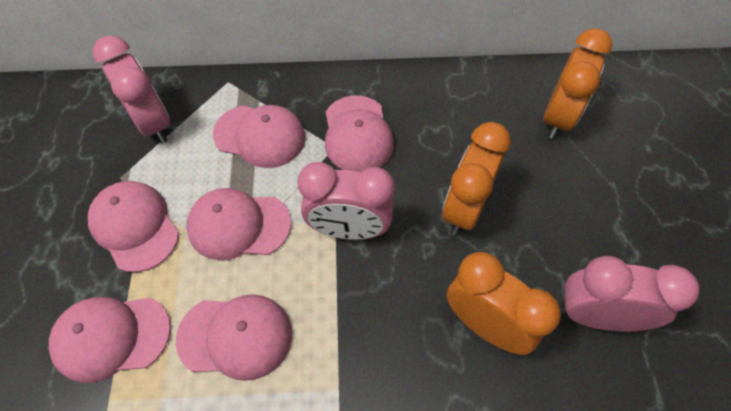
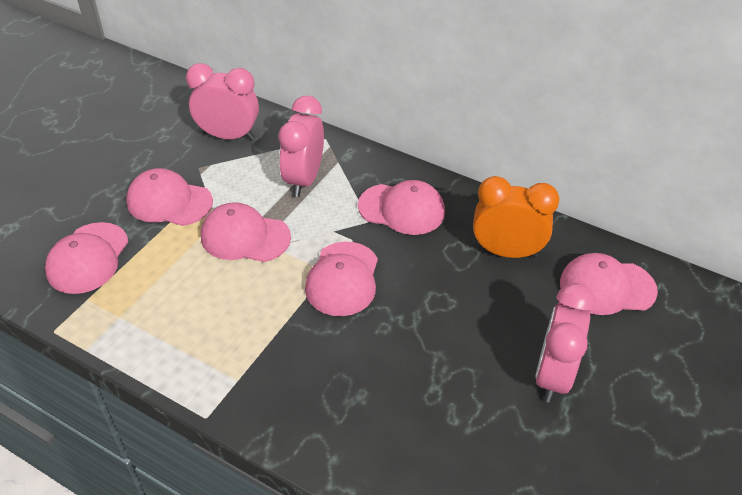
orange clock: 3 -> 1

